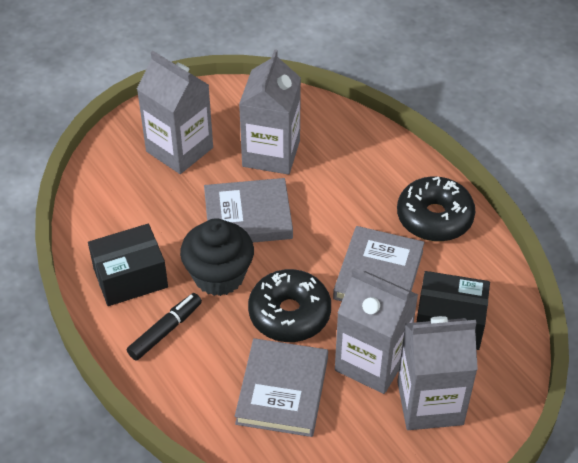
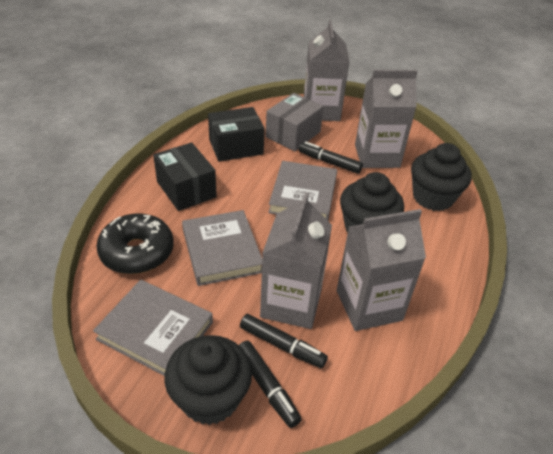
black cupcake: 1 -> 3
black donut: 2 -> 1
black marker: 1 -> 3
grey box: 0 -> 1

